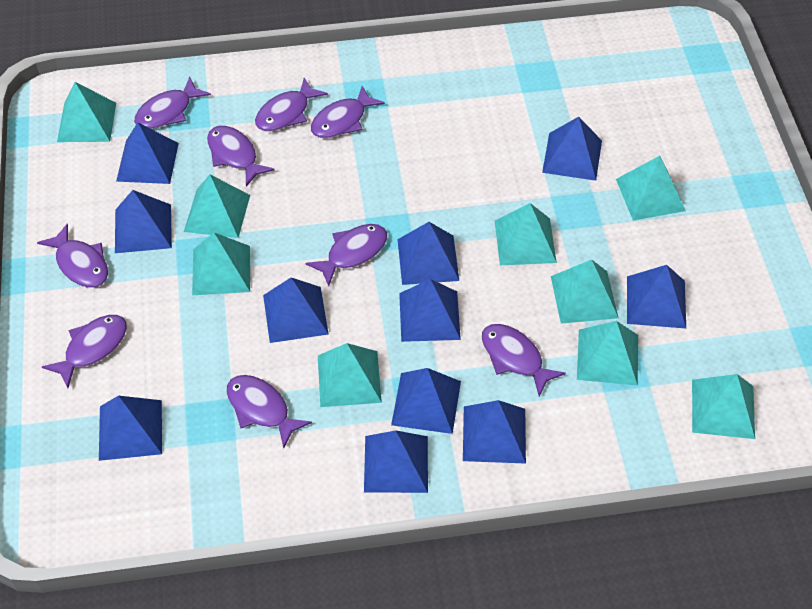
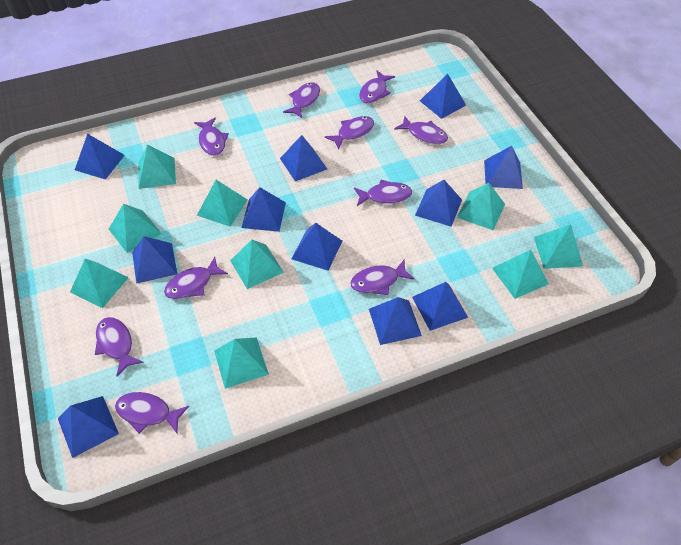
purple fish: 9 -> 10

